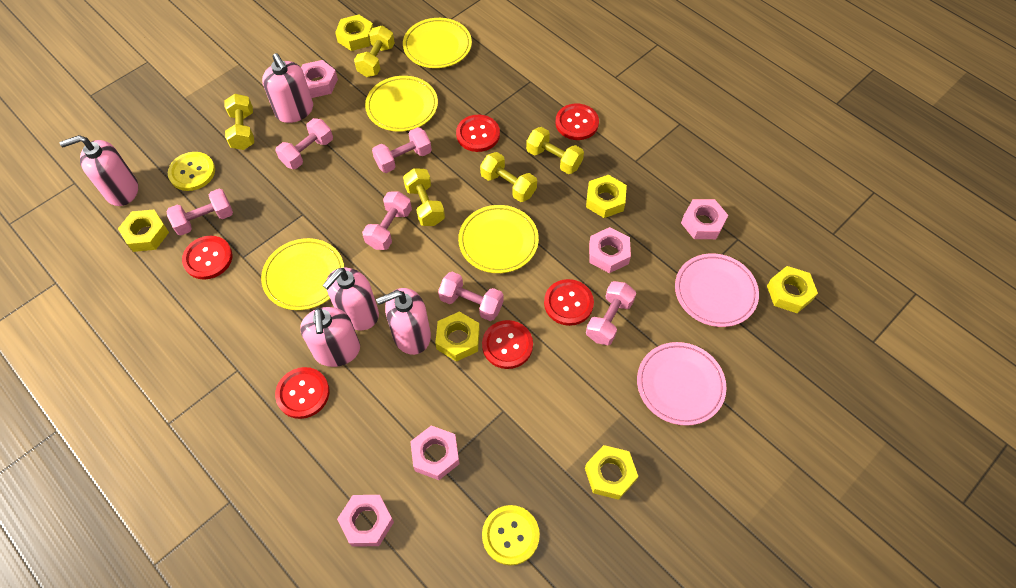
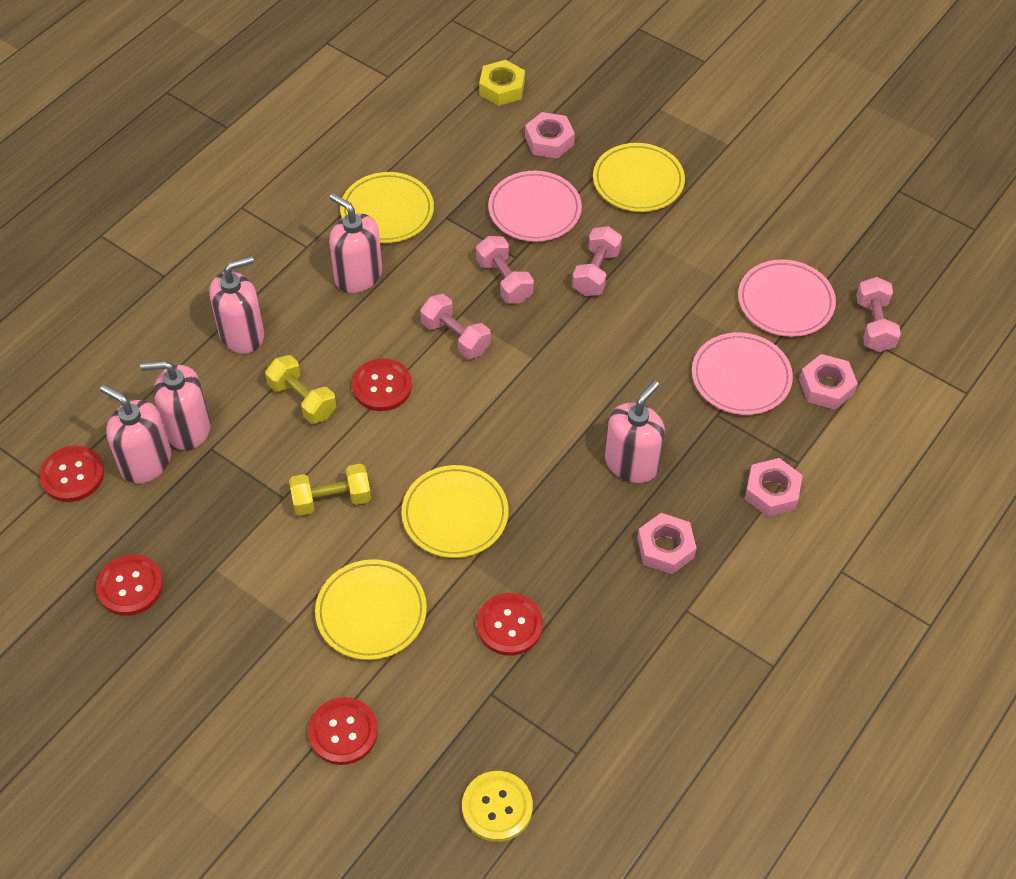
pink dumbbell: 6 -> 4
pink nut: 5 -> 4
pink plate: 2 -> 3
red button: 6 -> 5
yellow button: 2 -> 1
yellow dumbbell: 5 -> 2
yellow nut: 6 -> 1

